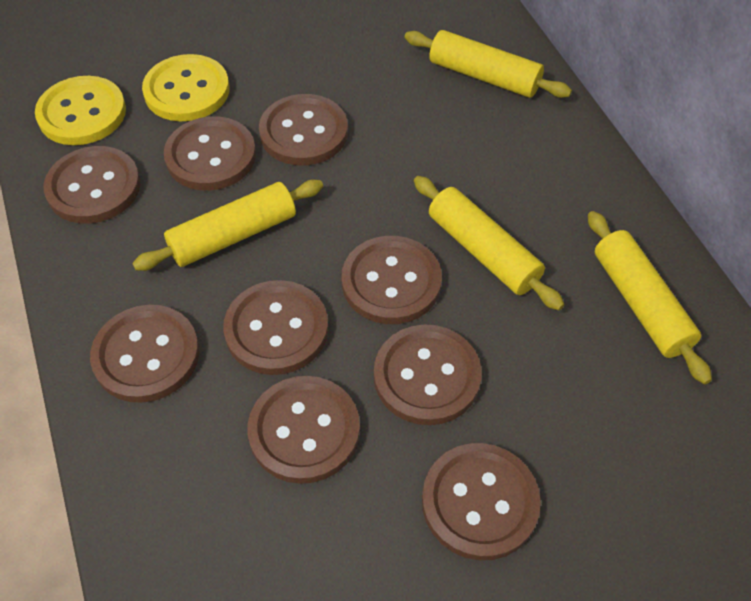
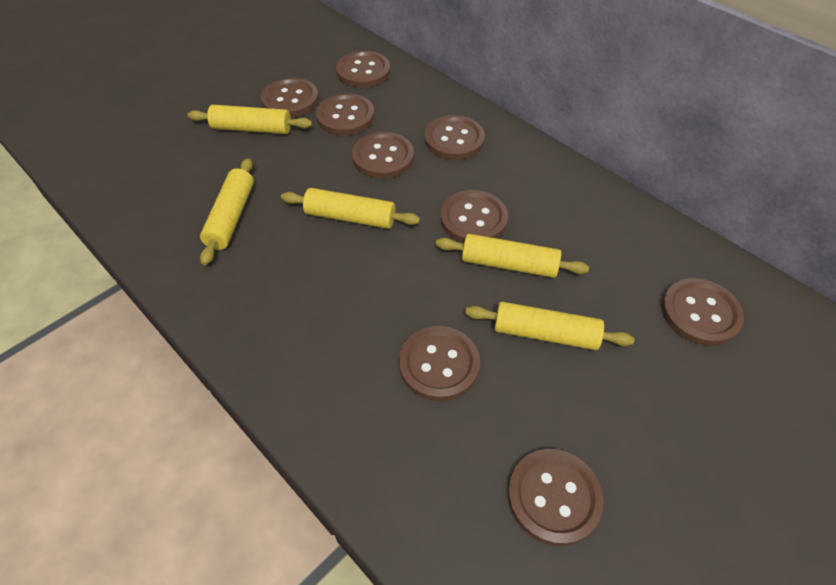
yellow button: 2 -> 0
yellow rolling pin: 4 -> 5

